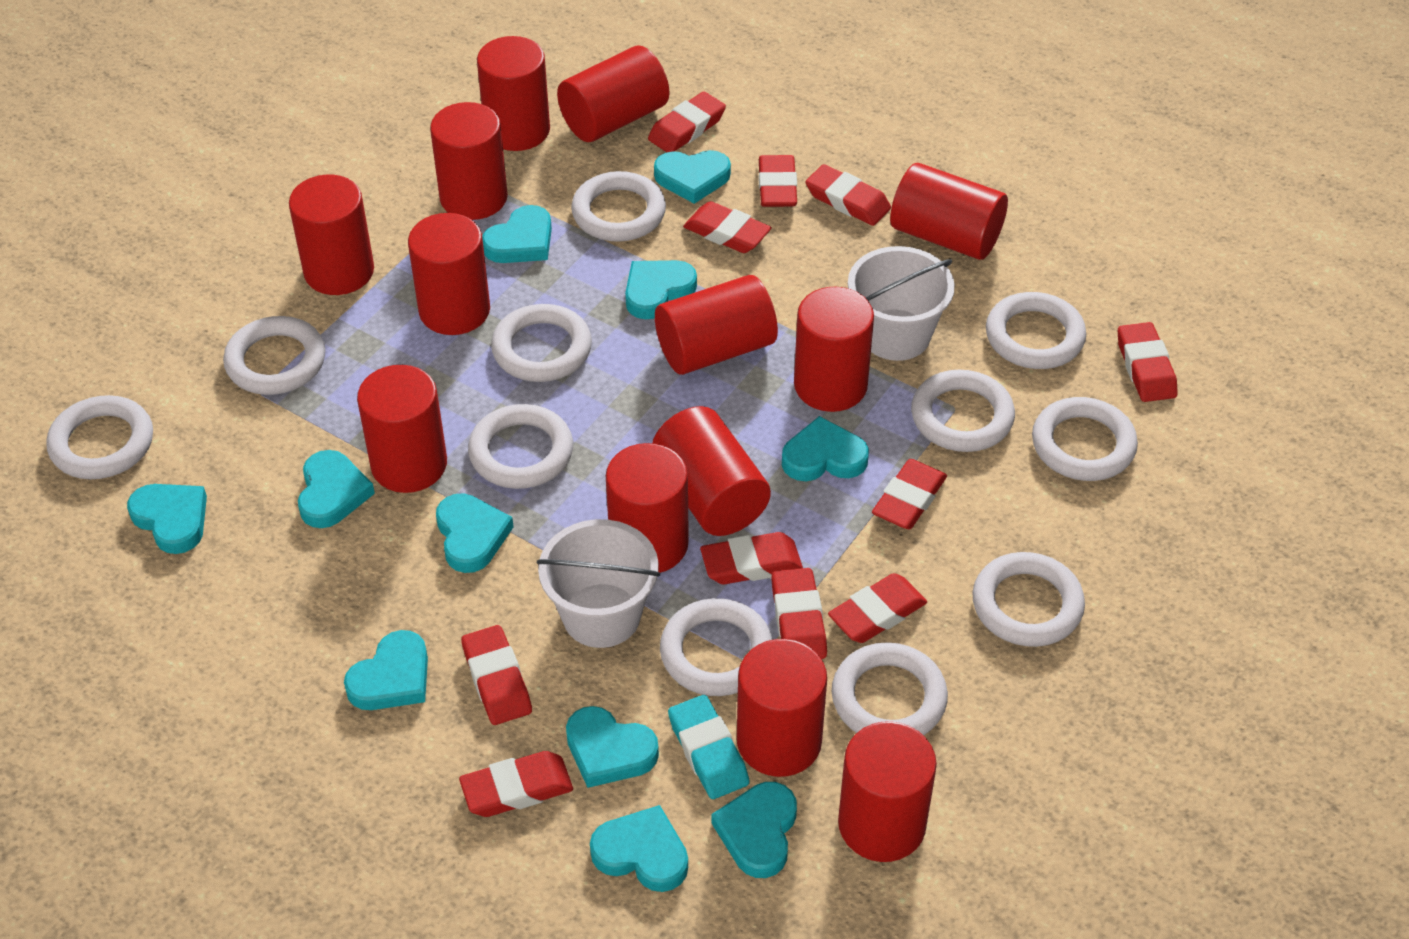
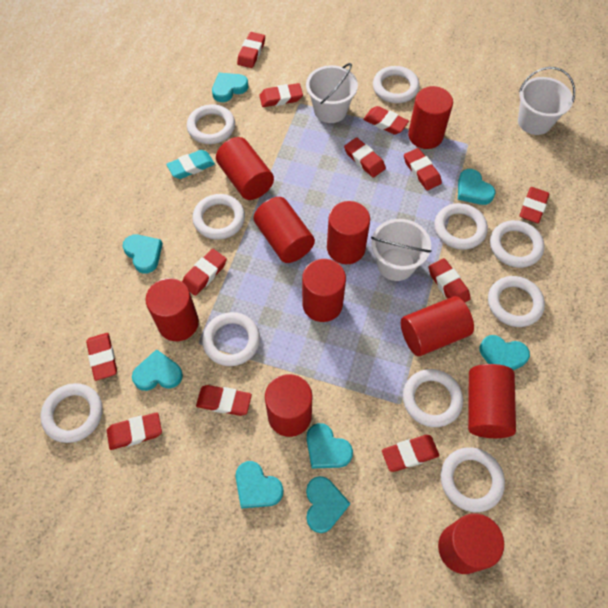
red cylinder: 13 -> 10
red eraser: 11 -> 12
turquoise heart: 11 -> 8
white bucket: 2 -> 3
white ring: 11 -> 10

